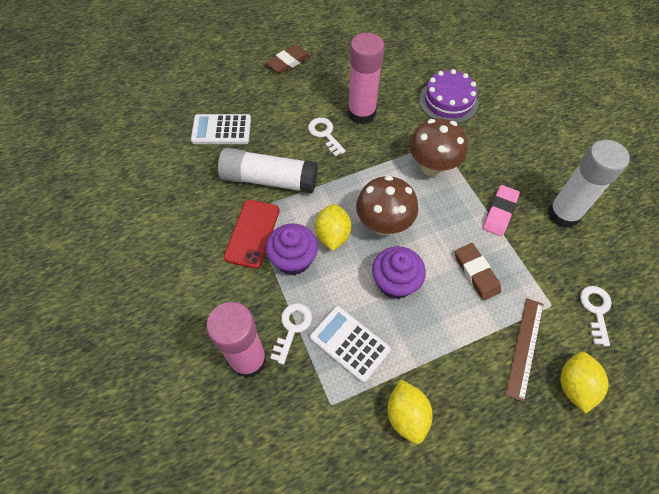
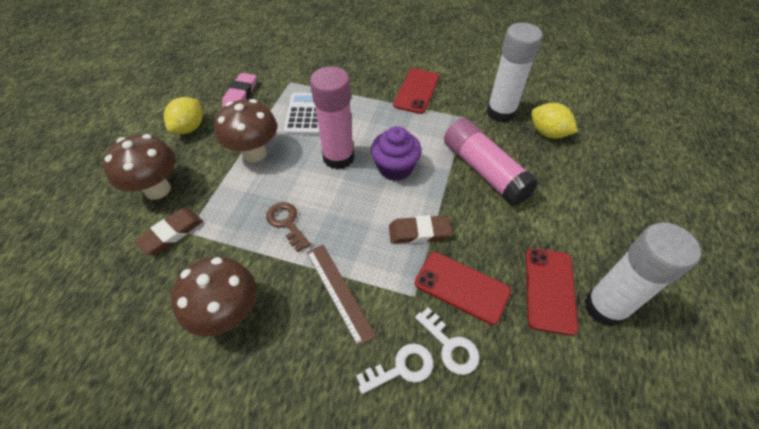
brown key: 0 -> 1
brown mushroom: 2 -> 3
purple cake: 1 -> 0
purple cupcake: 2 -> 1
red phone: 1 -> 3
white calculator: 2 -> 1
white key: 3 -> 2
yellow lemon: 3 -> 2

